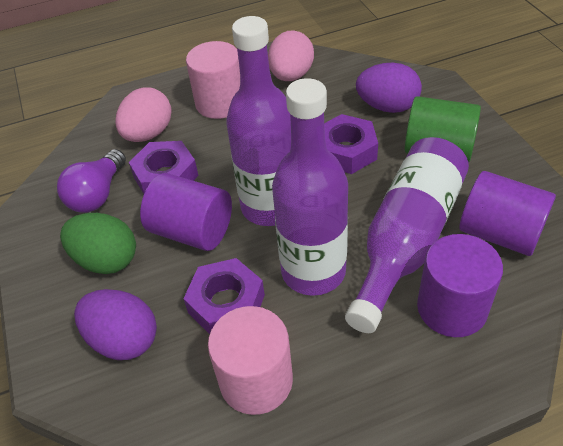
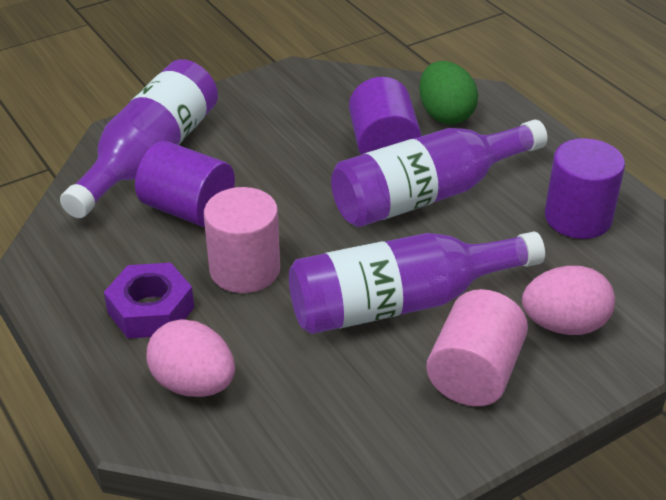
green cylinder: 1 -> 0
purple egg: 2 -> 0
purple light bulb: 1 -> 0
purple nut: 3 -> 1

